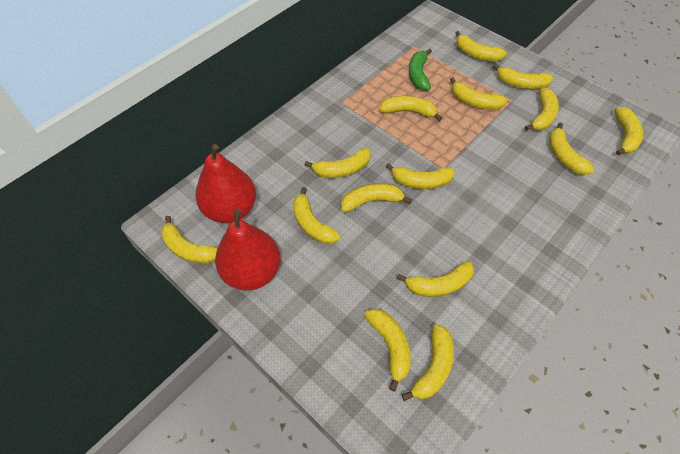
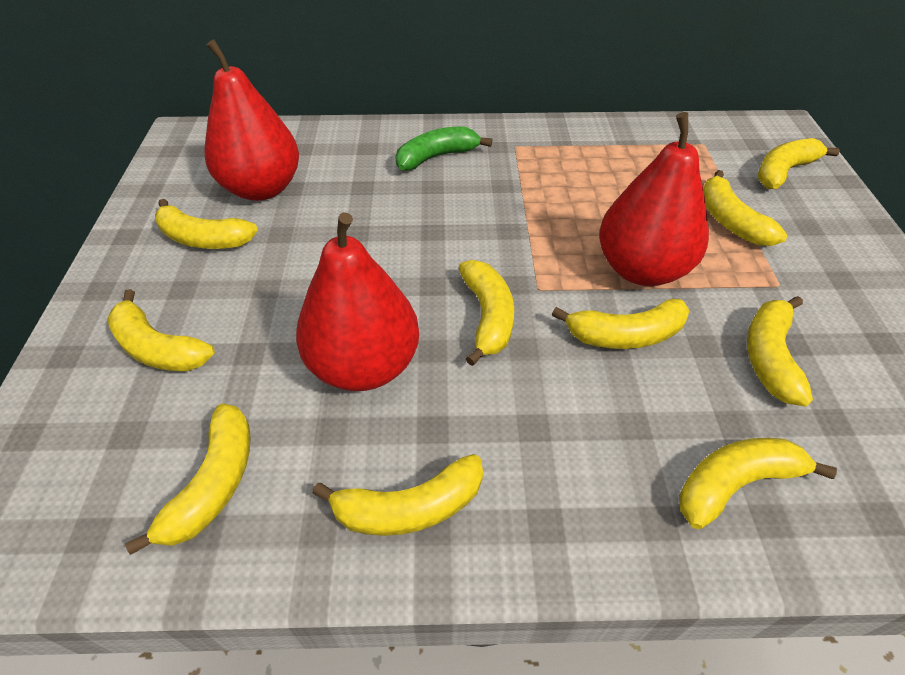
red pear: 2 -> 3
yellow banana: 15 -> 10

